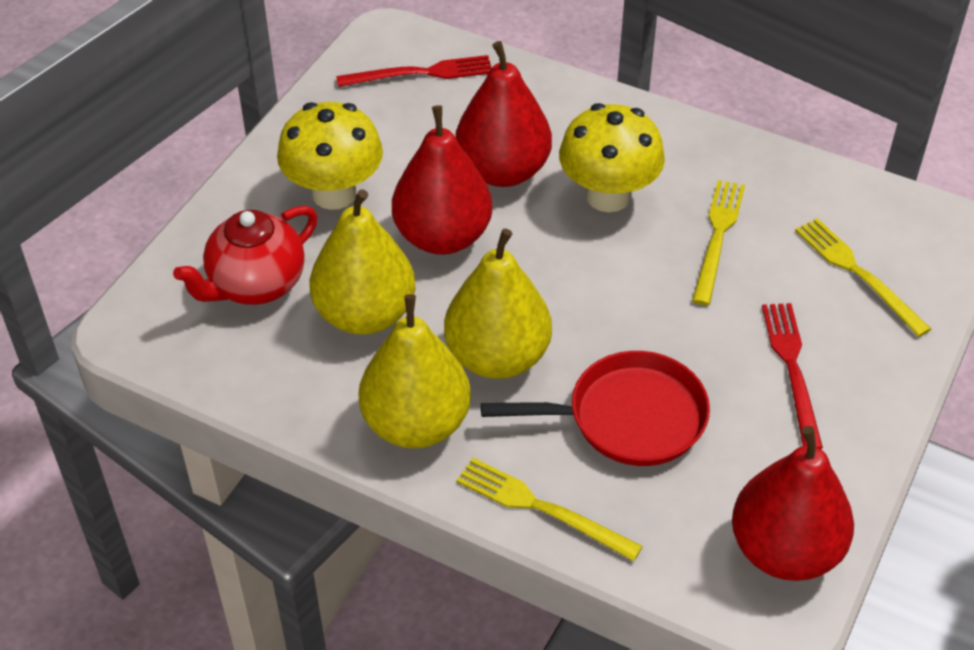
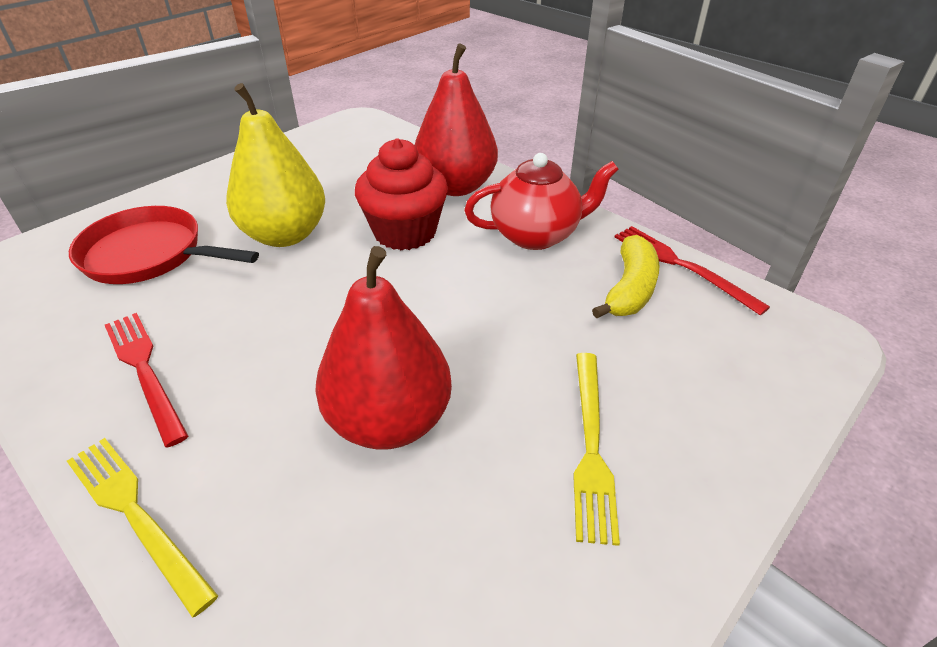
red cupcake: 0 -> 1
red pear: 3 -> 2
yellow banana: 0 -> 1
yellow fork: 3 -> 2
yellow mushroom: 2 -> 0
yellow pear: 3 -> 1

